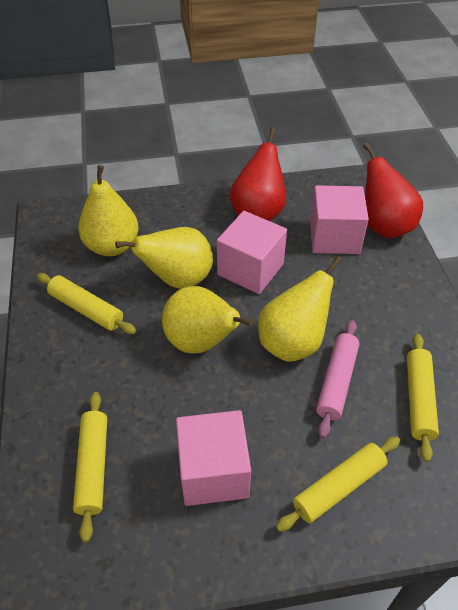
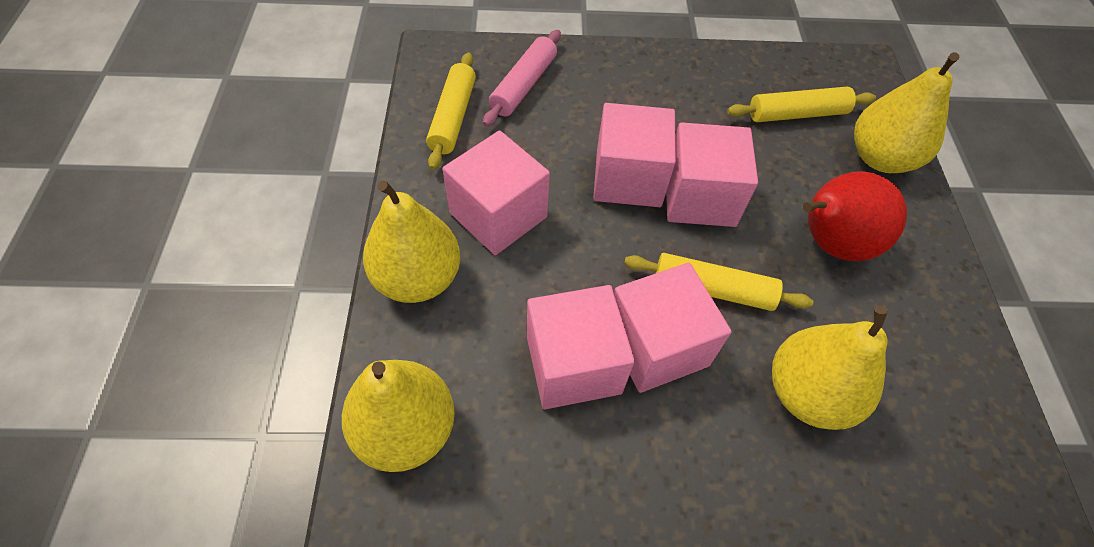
pink cube: 3 -> 5
red pear: 2 -> 1
yellow rolling pin: 4 -> 3

